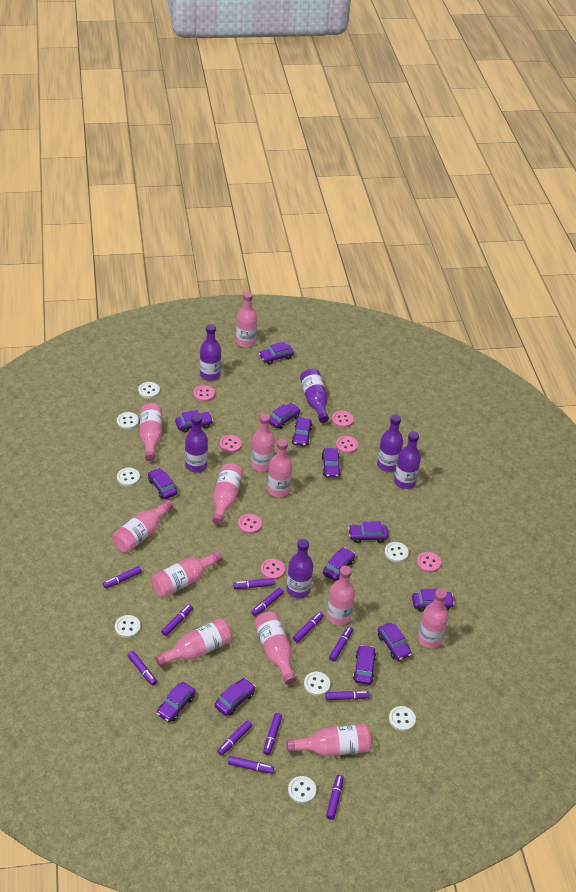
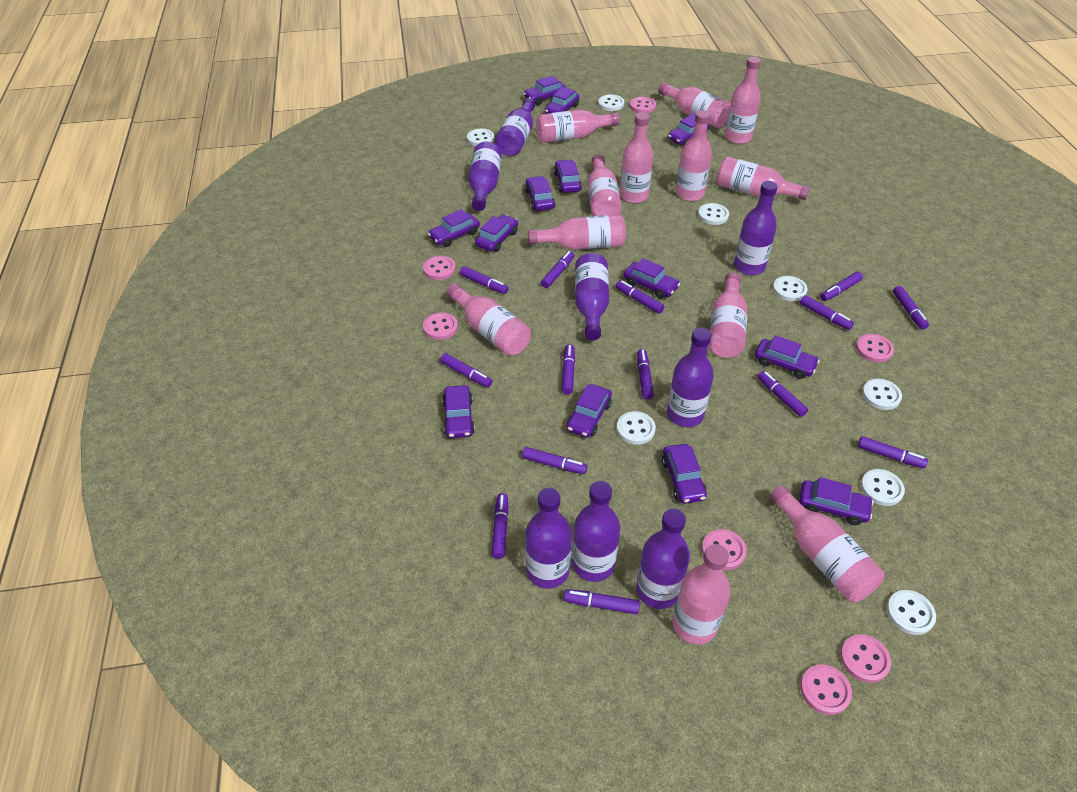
purple bottle: 6 -> 8
purple marker: 12 -> 14

